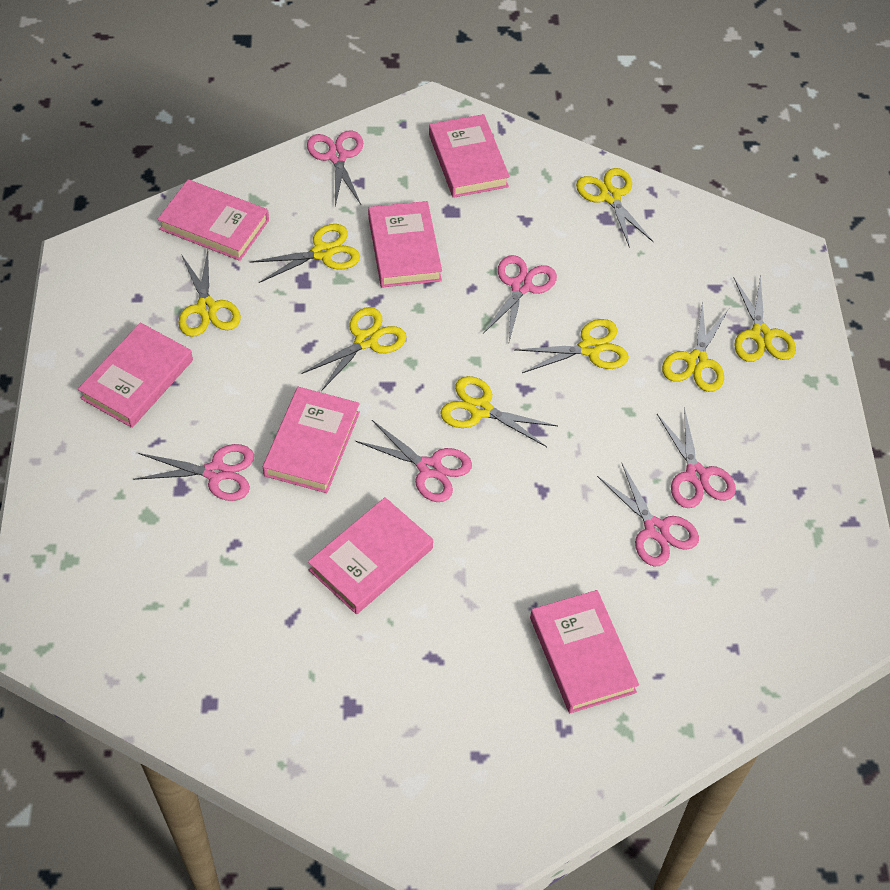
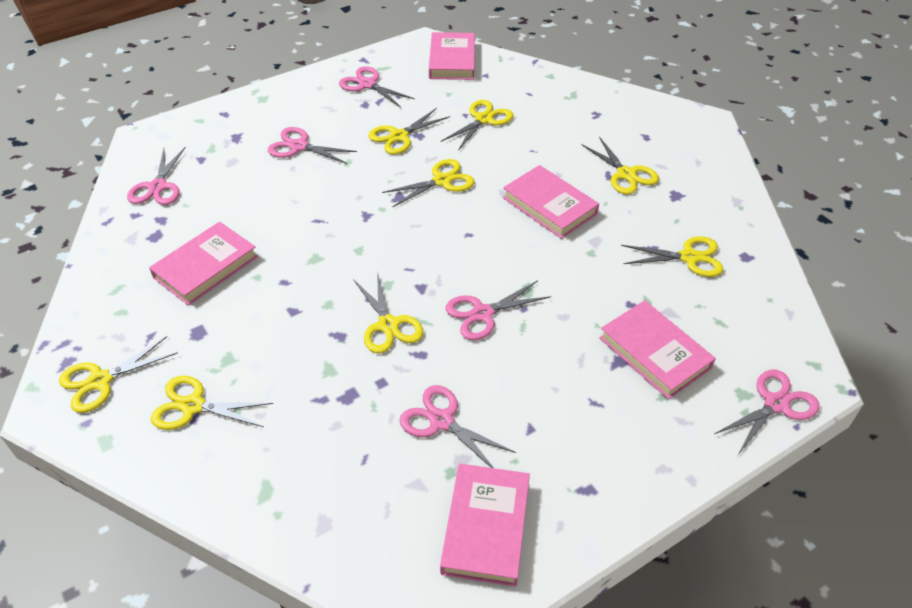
pink book: 7 -> 5

